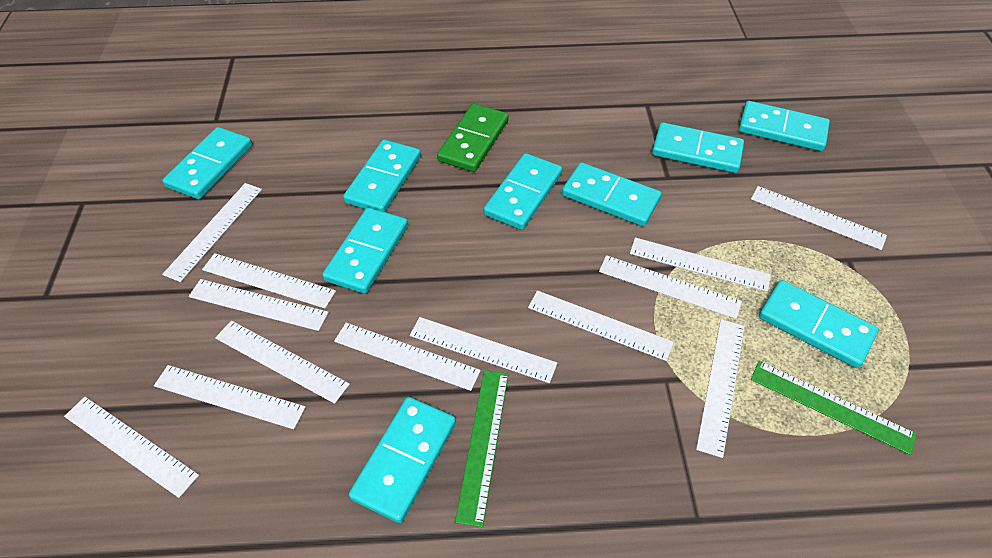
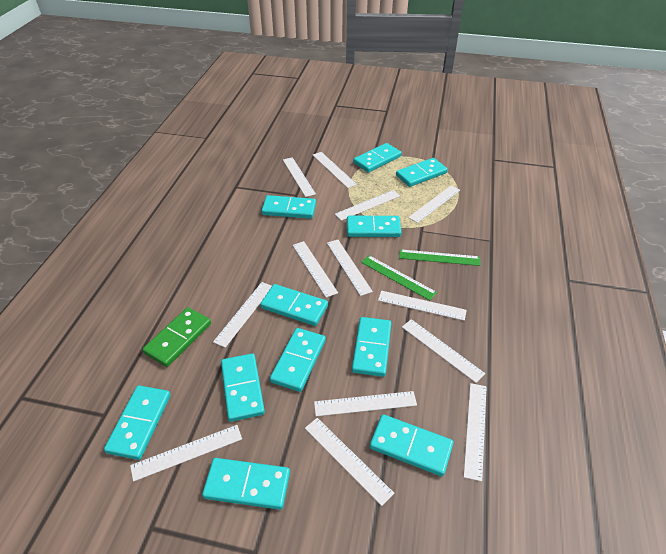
turquoise domino: 9 -> 11

